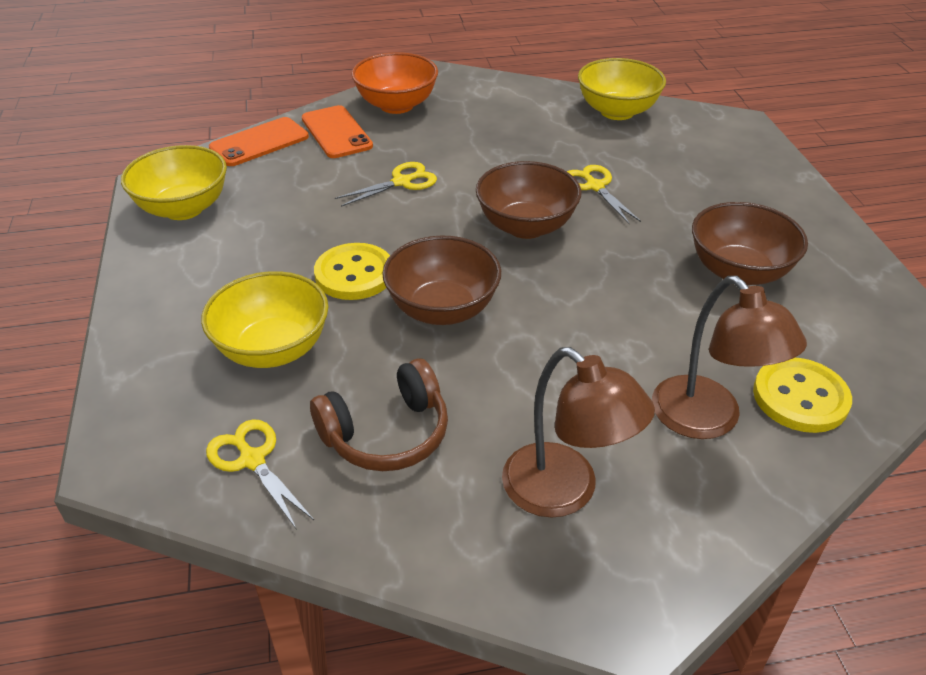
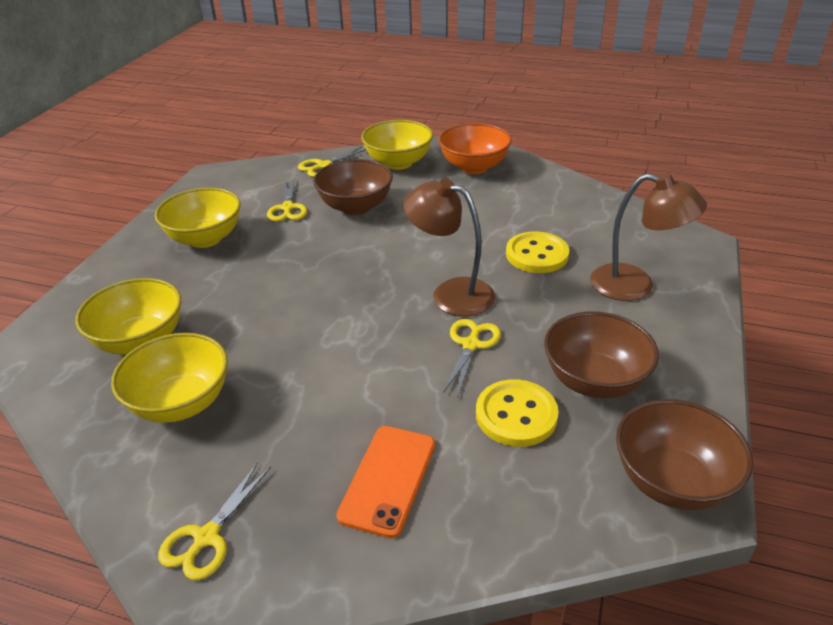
brown headphones: 1 -> 0
orange phone: 2 -> 1
yellow bowl: 3 -> 4
yellow scissors: 3 -> 4

